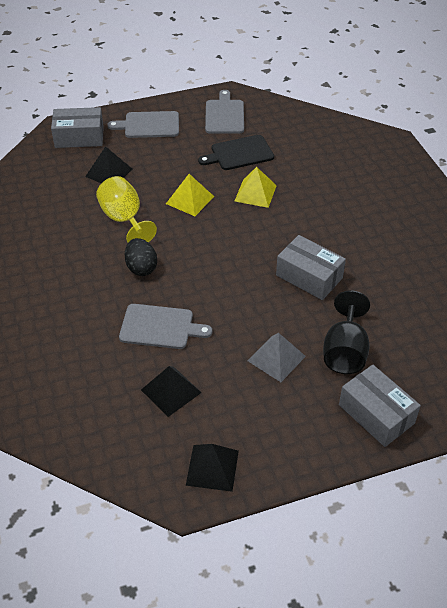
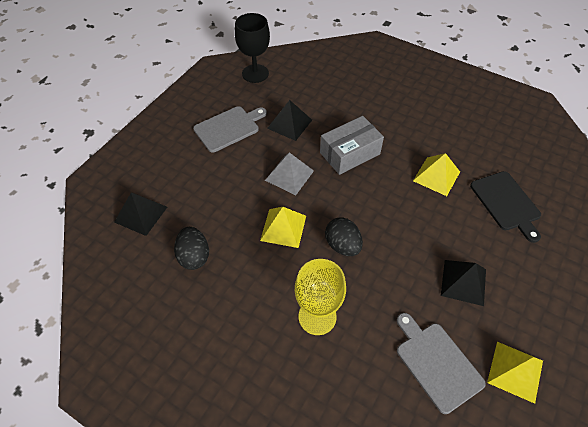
black egg: 1 -> 2
grey box: 3 -> 1
grey cutting board: 3 -> 2
yellow pyramid: 2 -> 3

